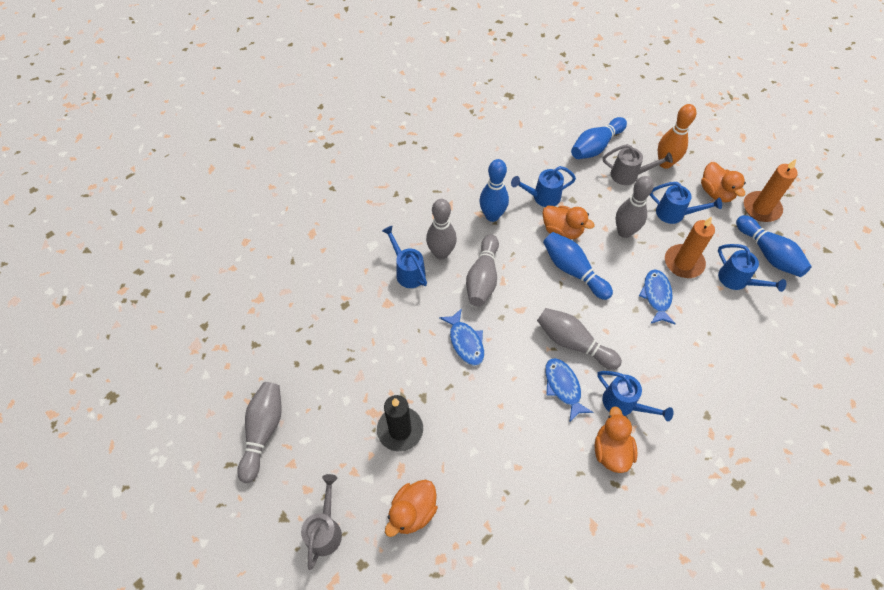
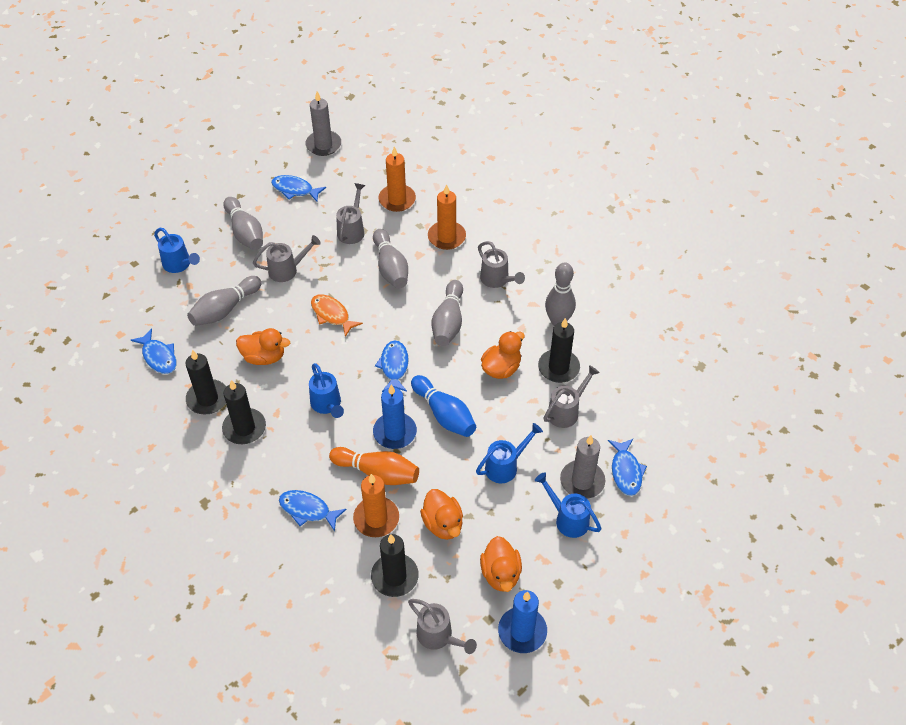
black candle: 1 -> 4
blue bowling pin: 4 -> 1
blue candle: 0 -> 2
blue fish: 3 -> 5
blue watering can: 5 -> 4
grey candle: 0 -> 2
grey watering can: 2 -> 5
orange candle: 2 -> 3
orange fish: 0 -> 1

